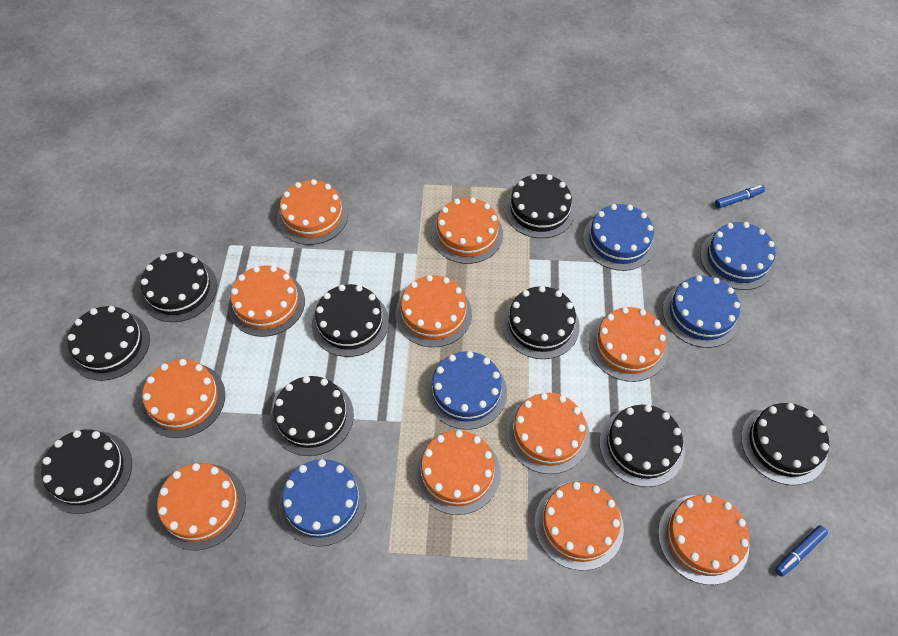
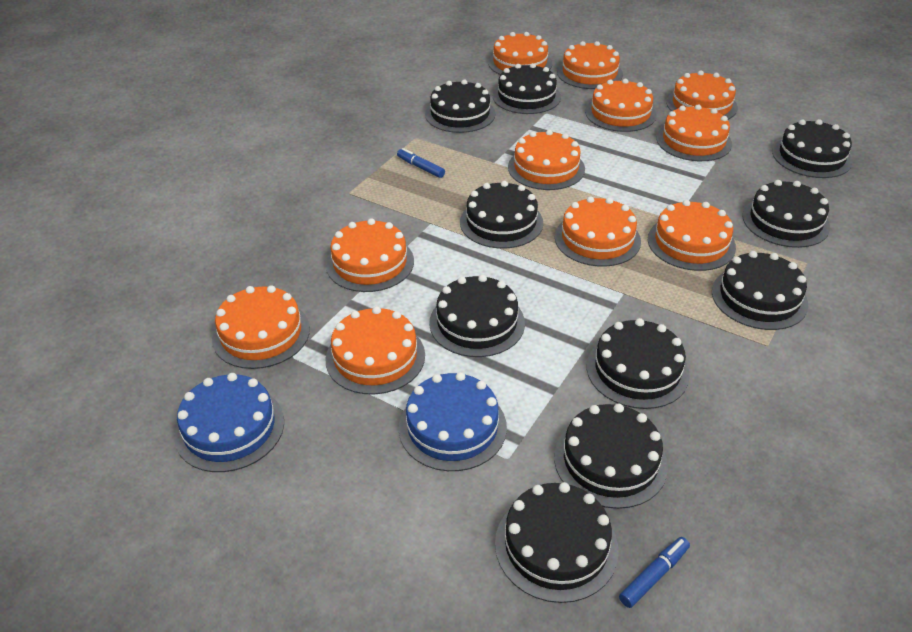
black cake: 9 -> 10
blue cake: 5 -> 2

